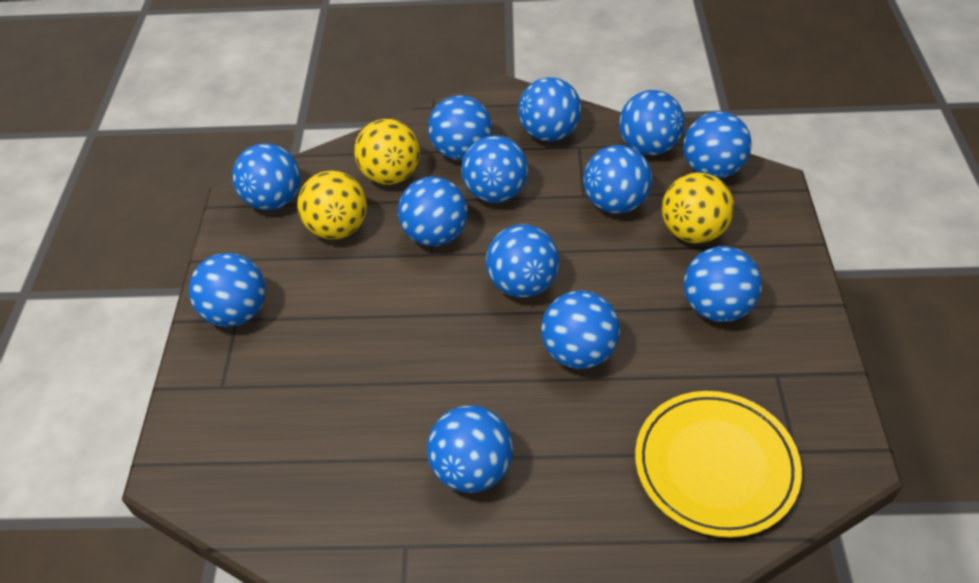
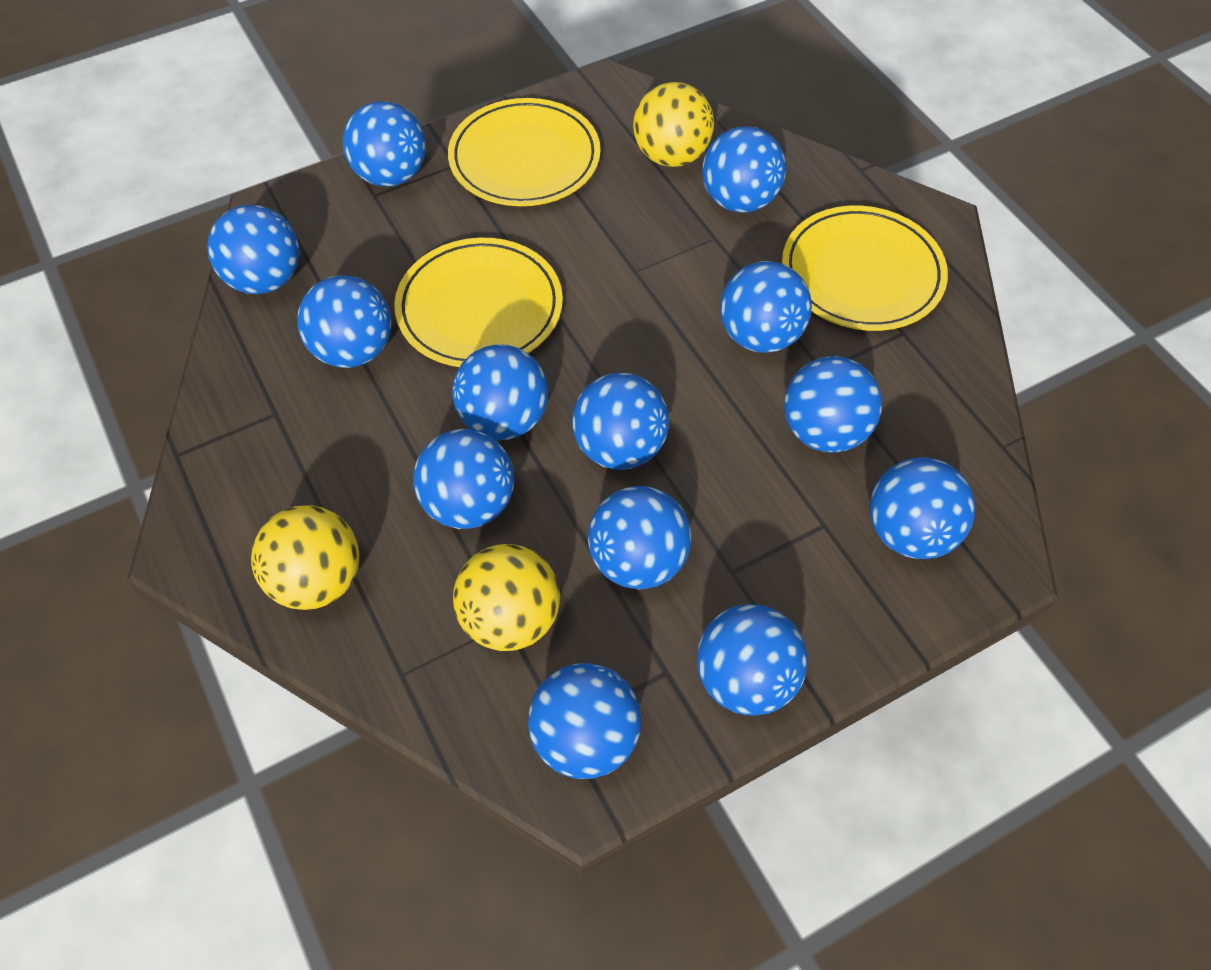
yellow plate: 1 -> 3

